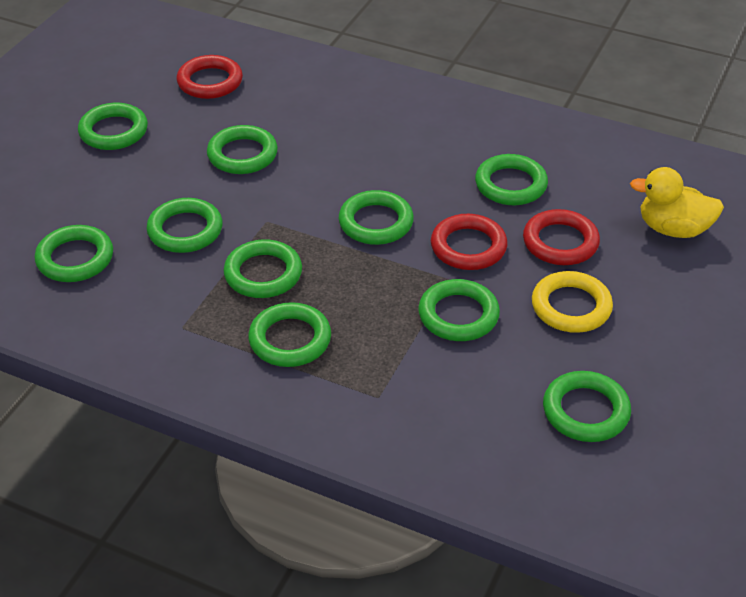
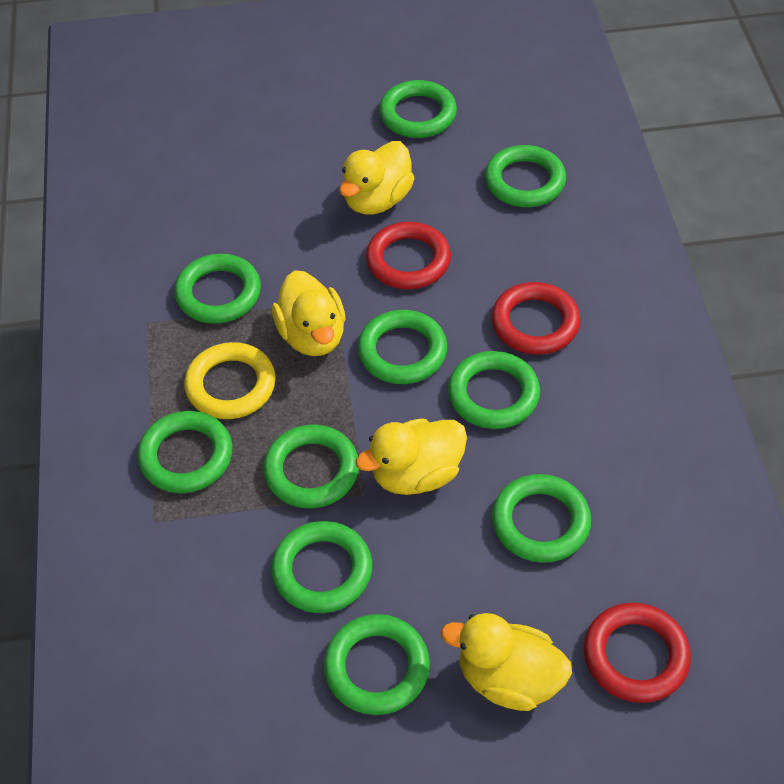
yellow duck: 1 -> 4

